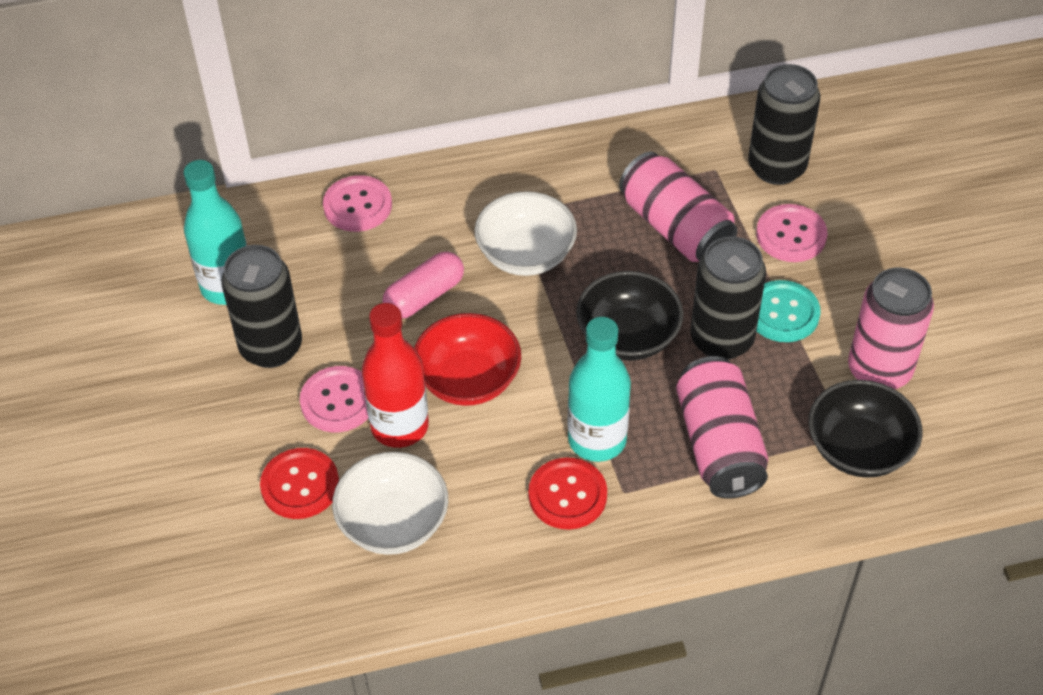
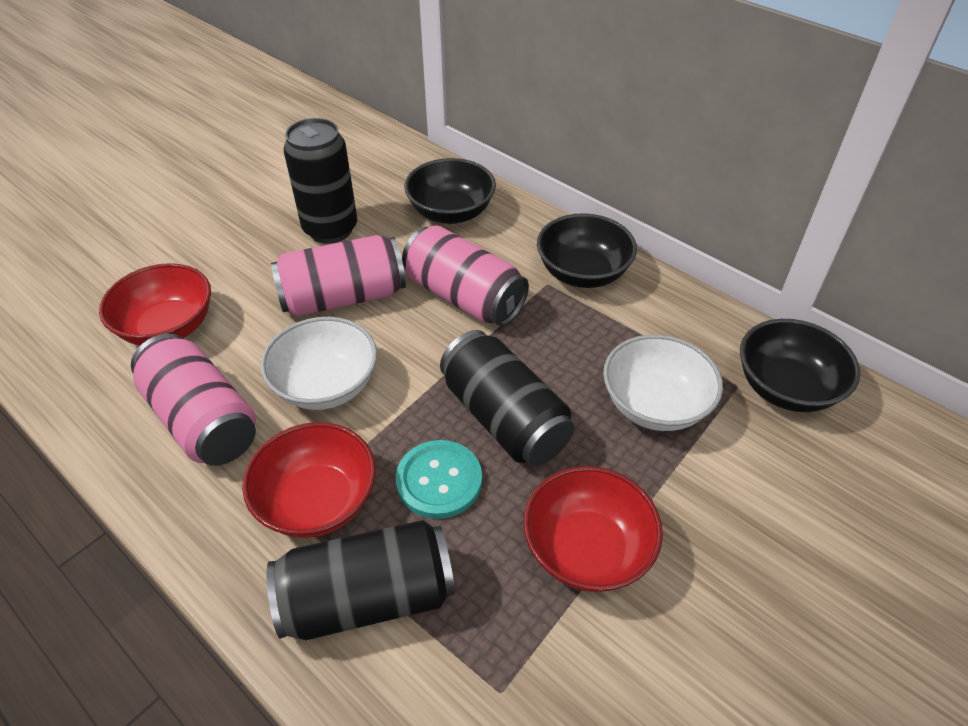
black bowl: 2 -> 3
pink button: 3 -> 0
pink capsule: 1 -> 0
red bottle: 1 -> 0
red bowl: 1 -> 3
red button: 2 -> 0
turquoise bottle: 2 -> 0

